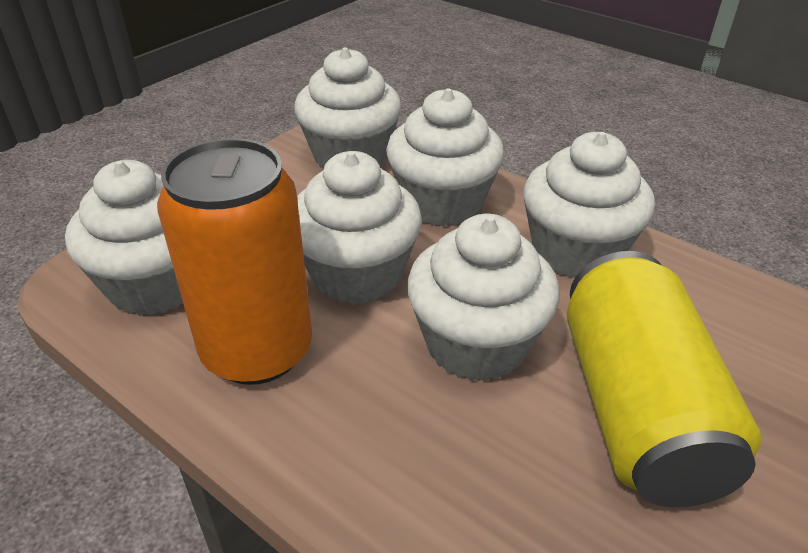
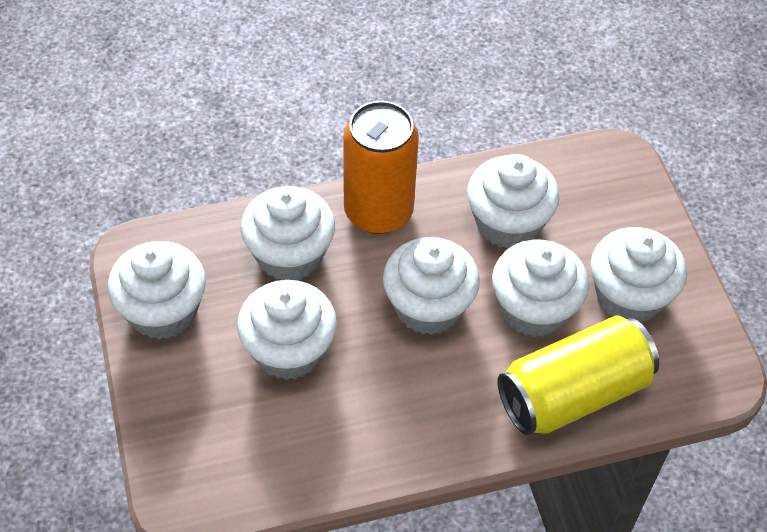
white cupcake: 6 -> 7

